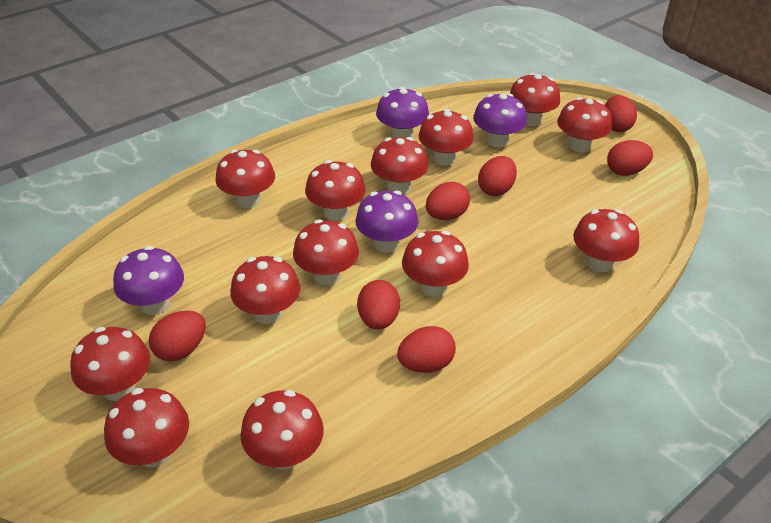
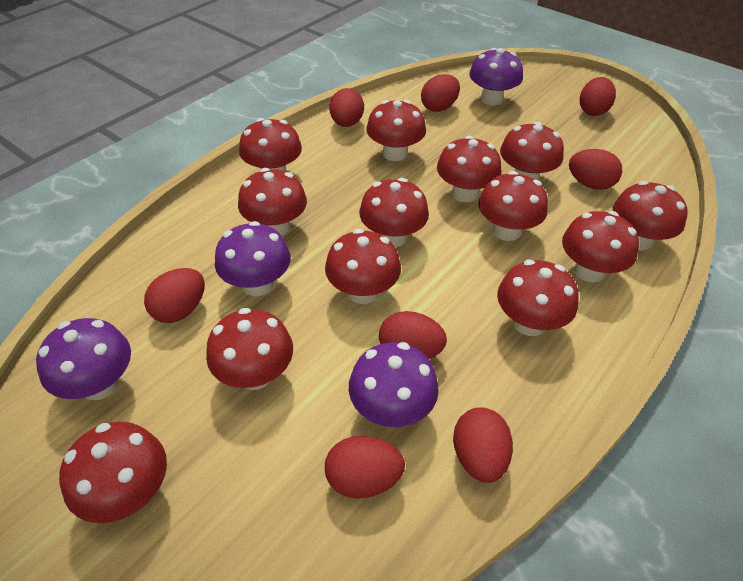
red egg: 7 -> 8

